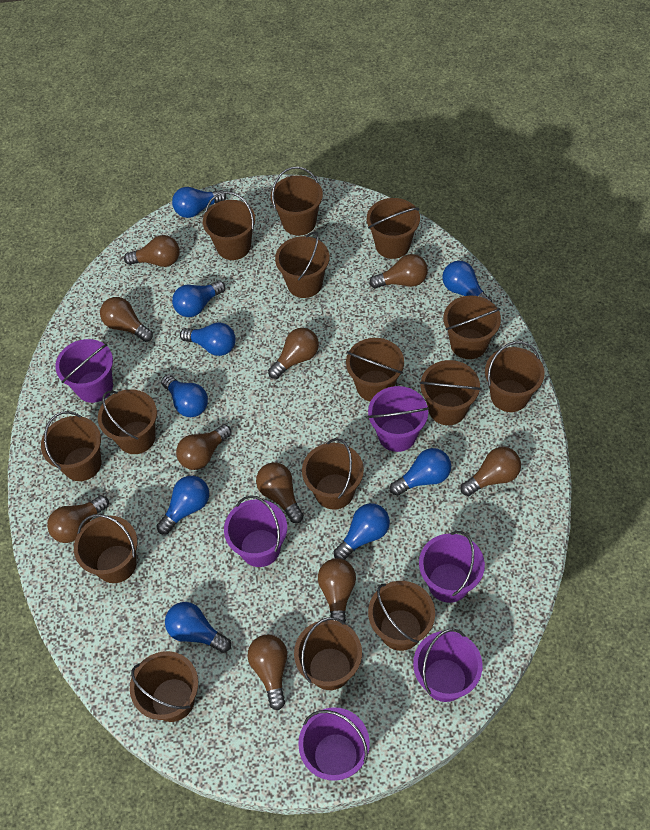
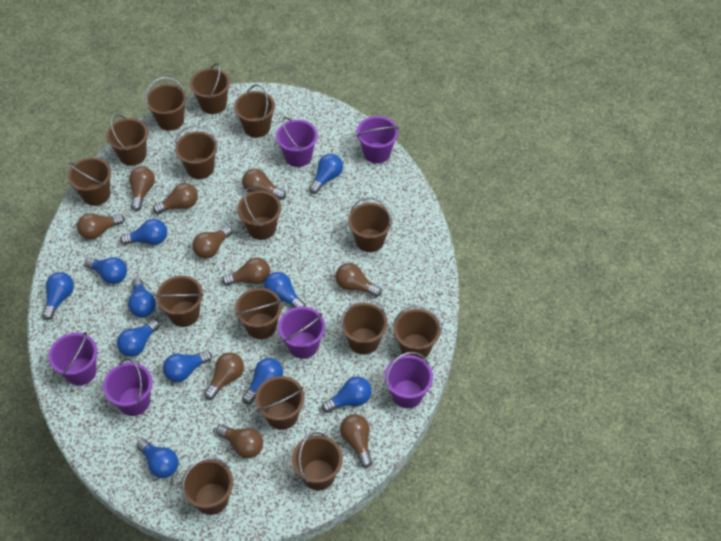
blue light bulb: 9 -> 11

